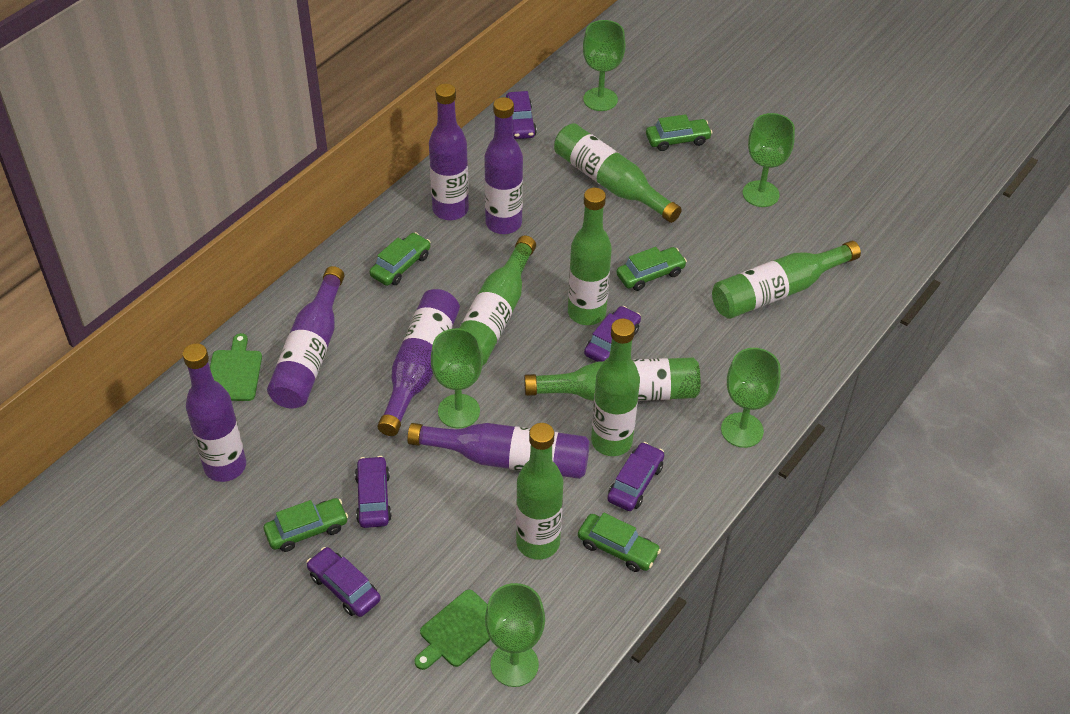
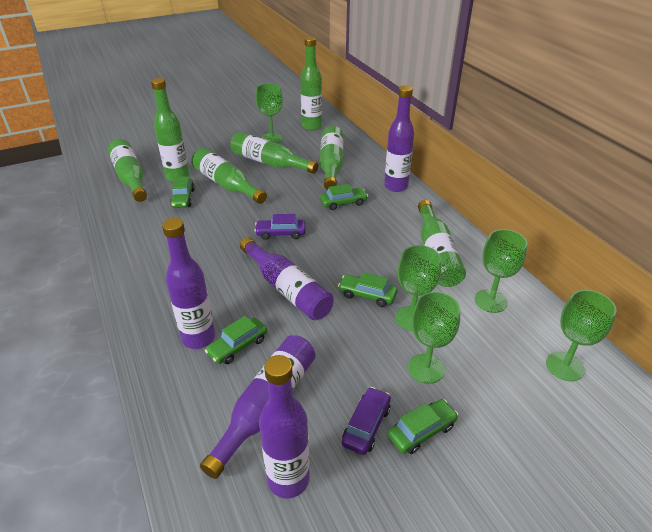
green cutting board: 2 -> 0
purple bottle: 6 -> 5
purple car: 5 -> 2

